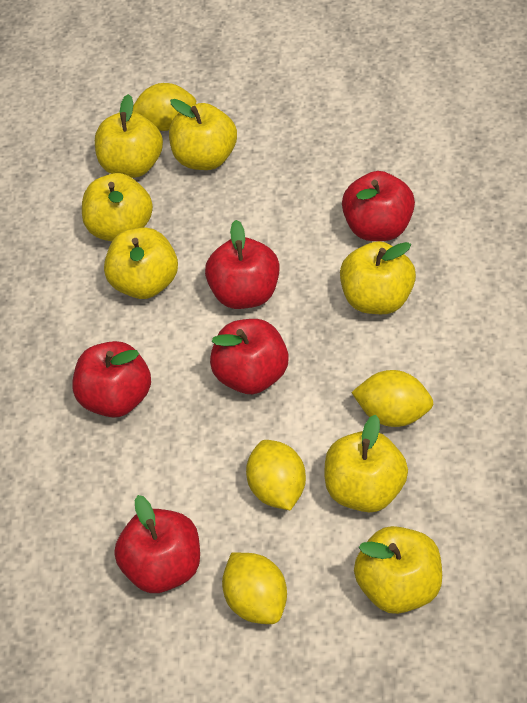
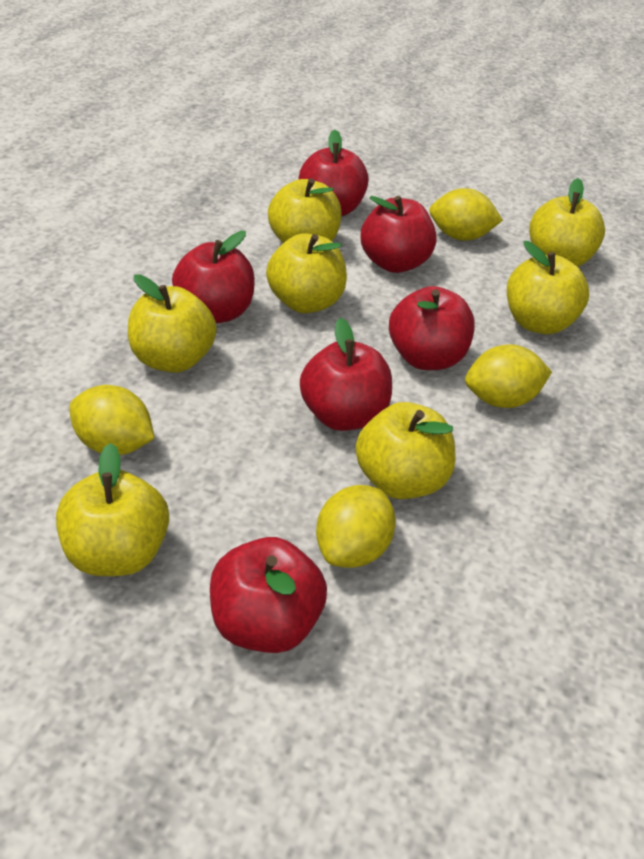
red apple: 5 -> 6

